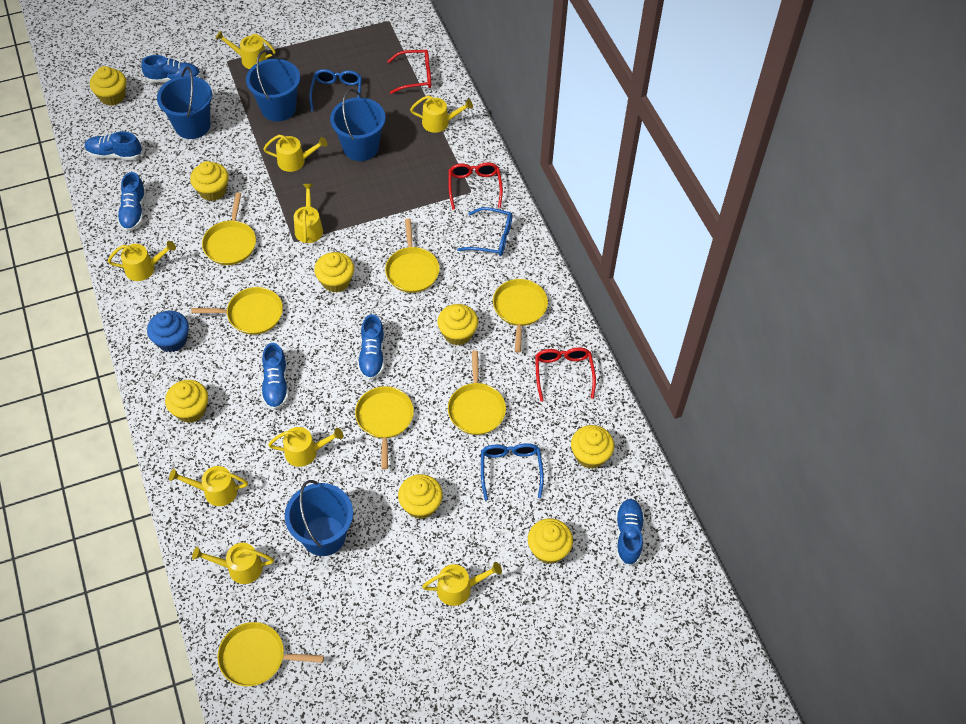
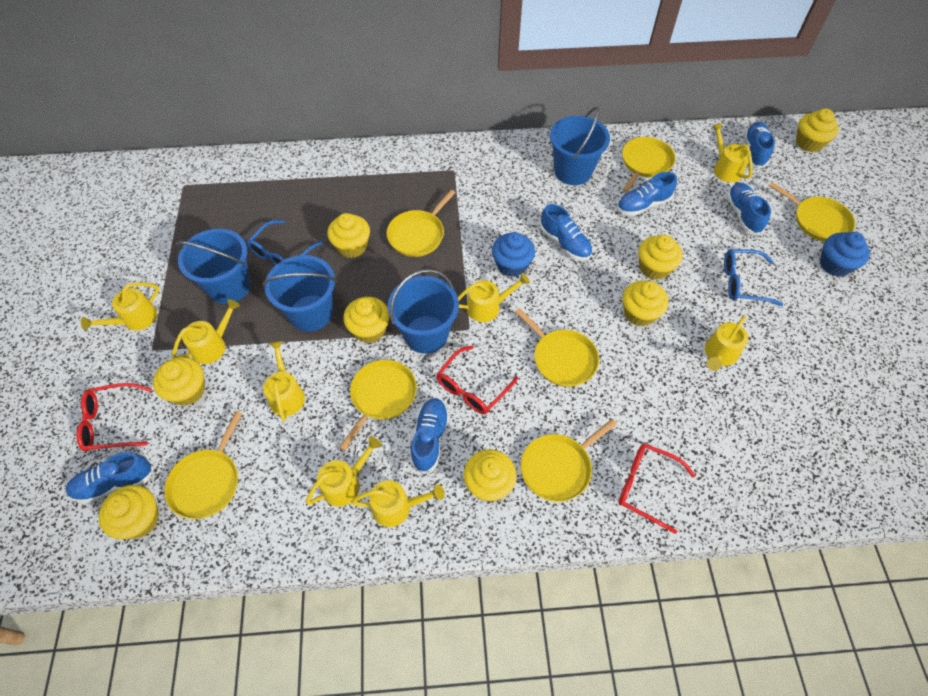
blue cupcake: 1 -> 2
blue glasses: 3 -> 2
yellow watering can: 9 -> 8

